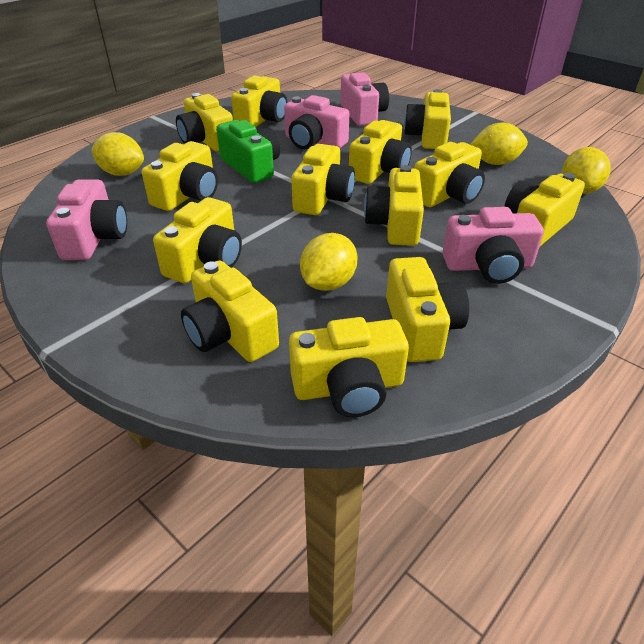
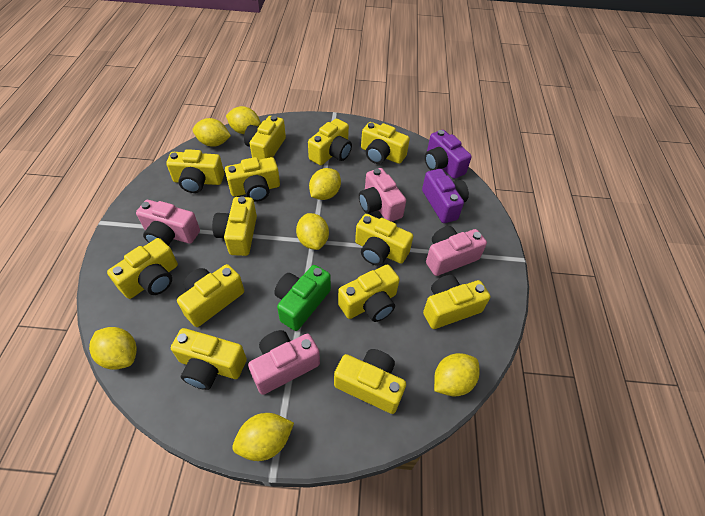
purple camera: 0 -> 2
yellow lemon: 4 -> 7

